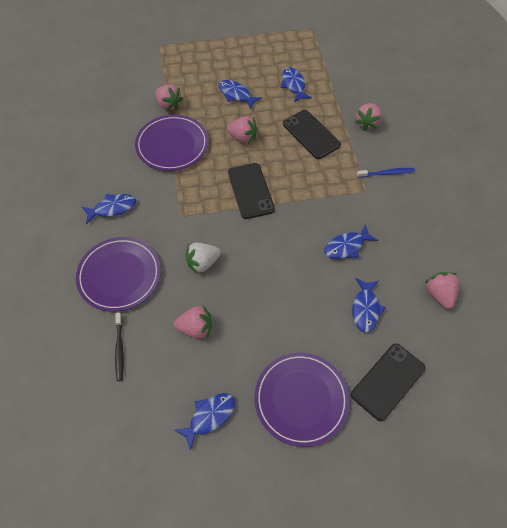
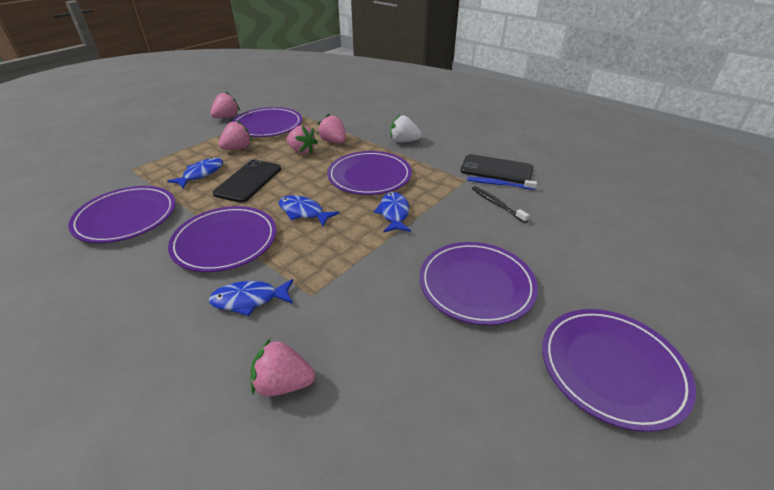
black phone: 3 -> 2
blue fish: 6 -> 4
purple plate: 3 -> 6

